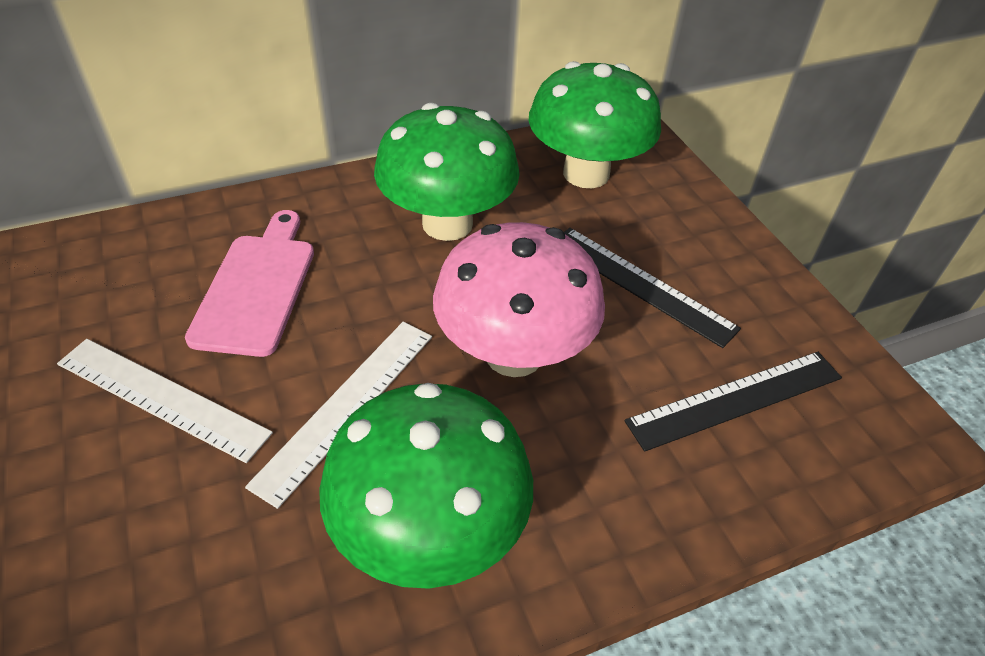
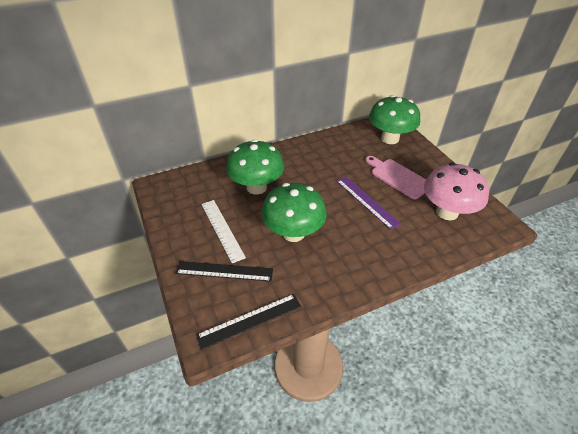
purple ruler: 0 -> 1
white ruler: 2 -> 1

